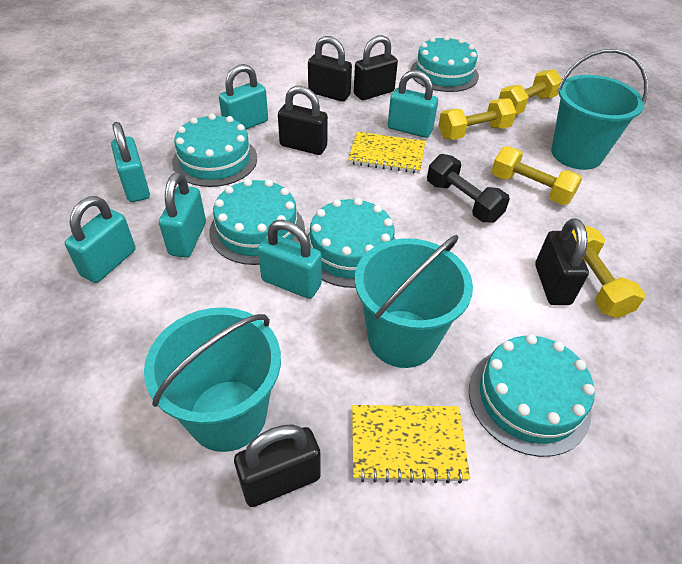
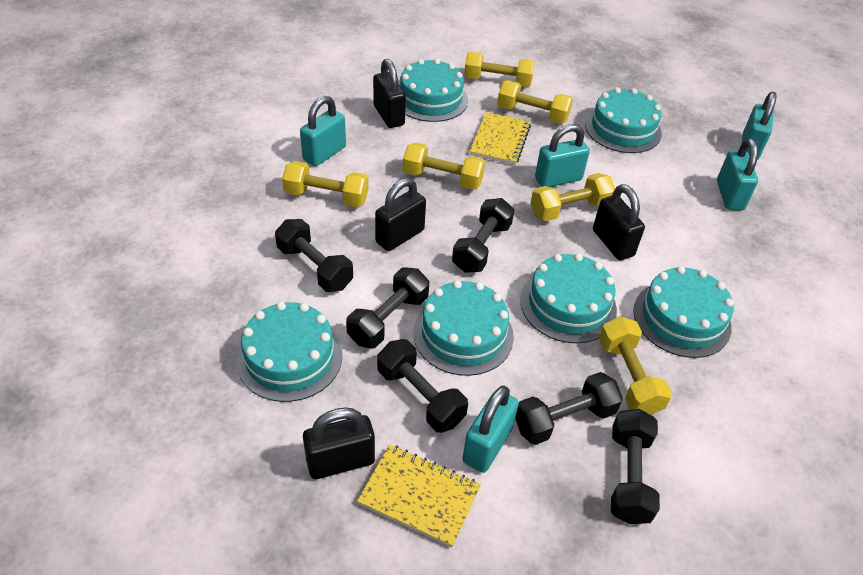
black dumbbell: 1 -> 6
black padlock: 5 -> 4
turquoise bucket: 3 -> 0
turquoise cake: 5 -> 6
turquoise padlock: 6 -> 5
yellow dumbbell: 4 -> 6

